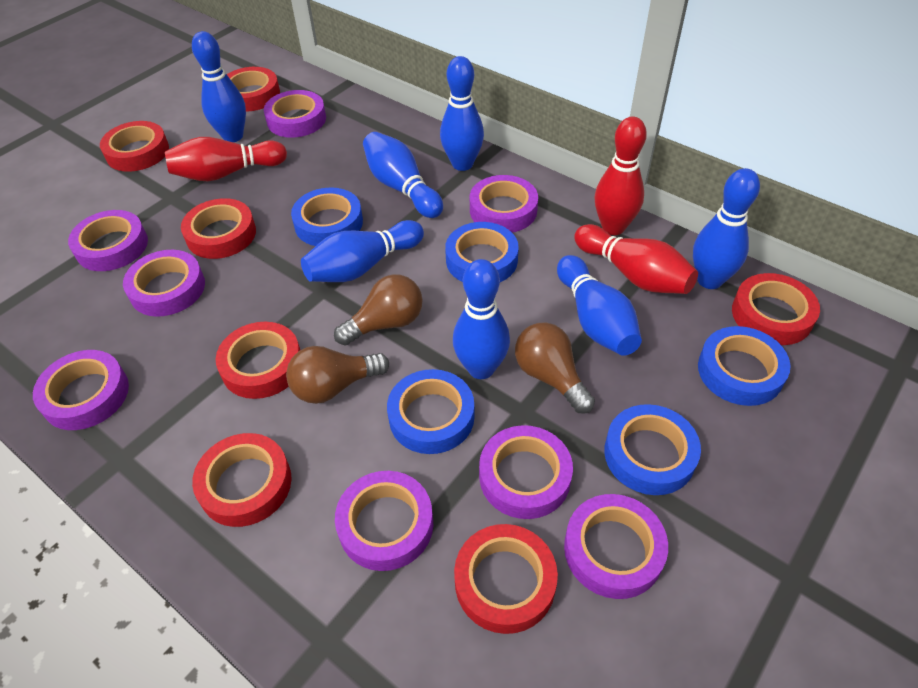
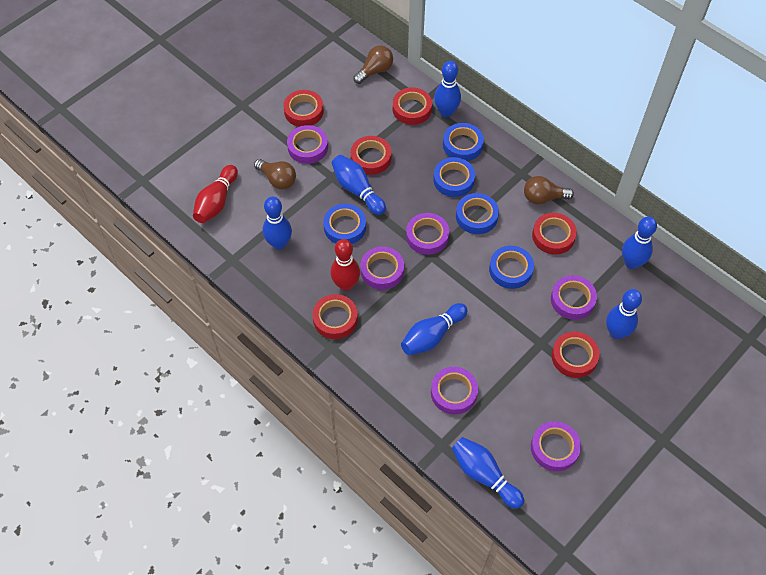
purple tape: 8 -> 6
red bowling pin: 3 -> 2
red tape: 7 -> 6

